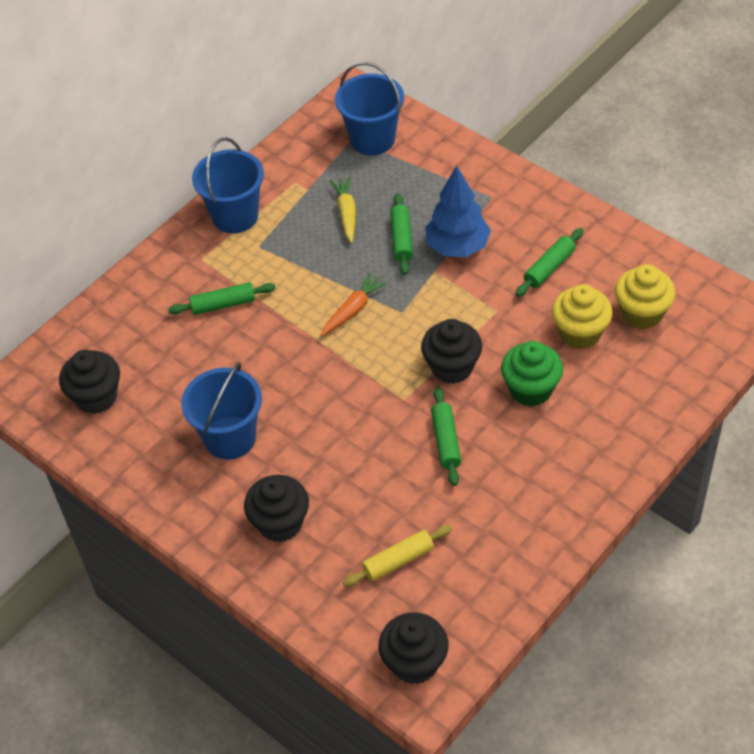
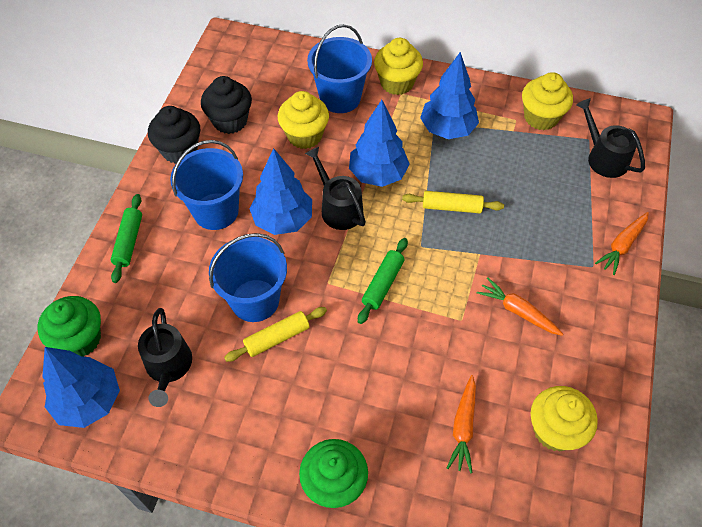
black cupcake: 4 -> 2
black watering can: 0 -> 3
blue tree: 1 -> 4
green cupcake: 1 -> 2
green rolling pin: 4 -> 2
orange carrot: 1 -> 3
yellow carrot: 1 -> 0
yellow cupcake: 2 -> 4
yellow rolling pin: 1 -> 2

